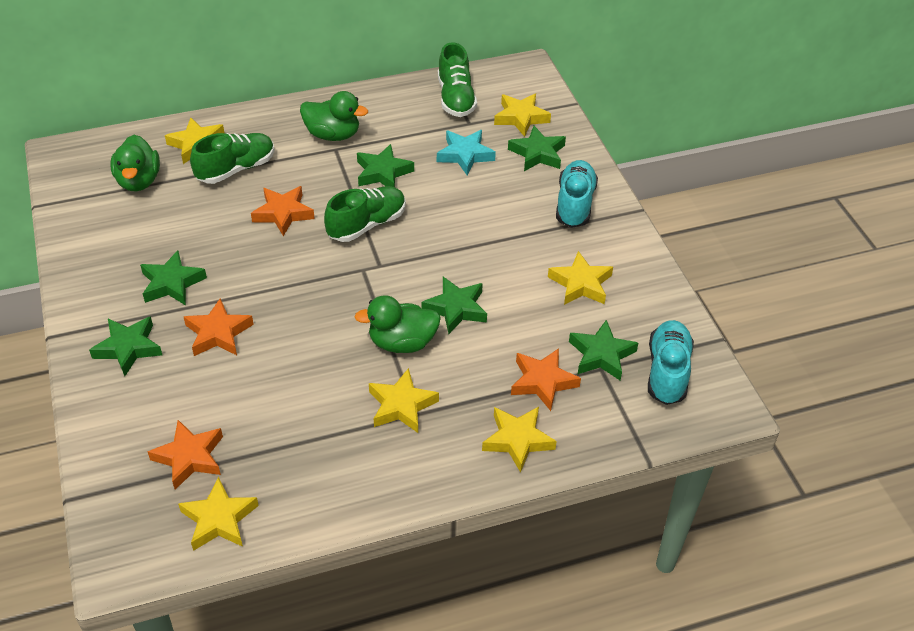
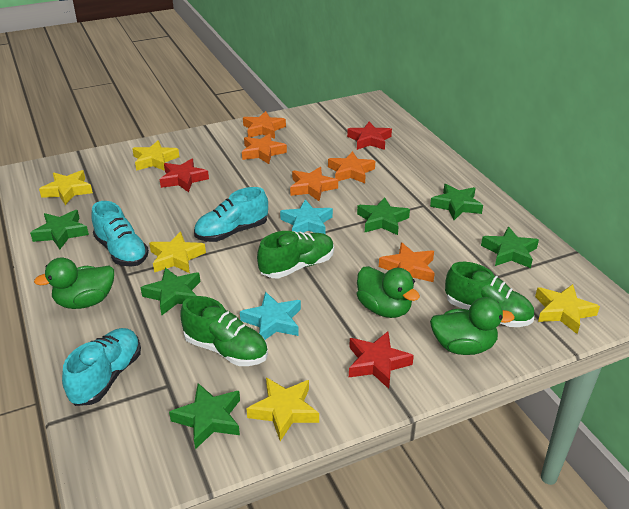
orange star: 4 -> 5
red star: 0 -> 3
turquoise shoe: 2 -> 3
turquoise star: 1 -> 2
yellow star: 6 -> 5

